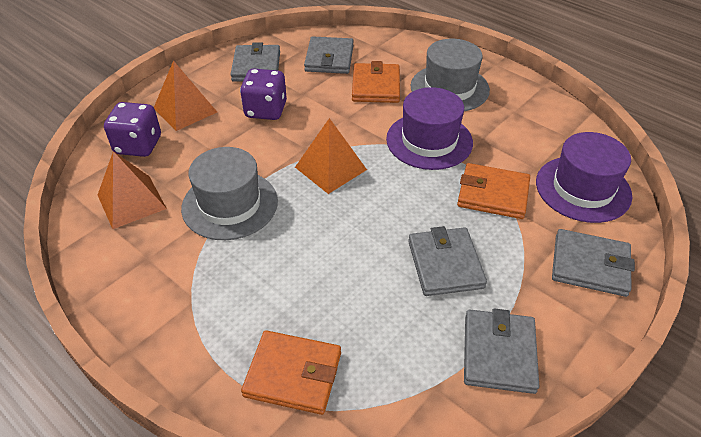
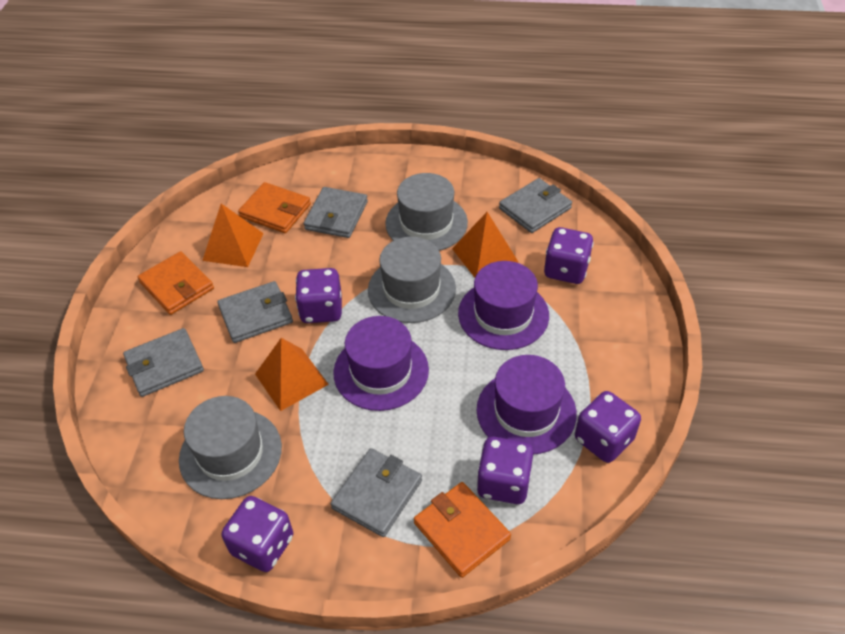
grey hat: 2 -> 3
purple dice: 2 -> 5
purple hat: 2 -> 3

